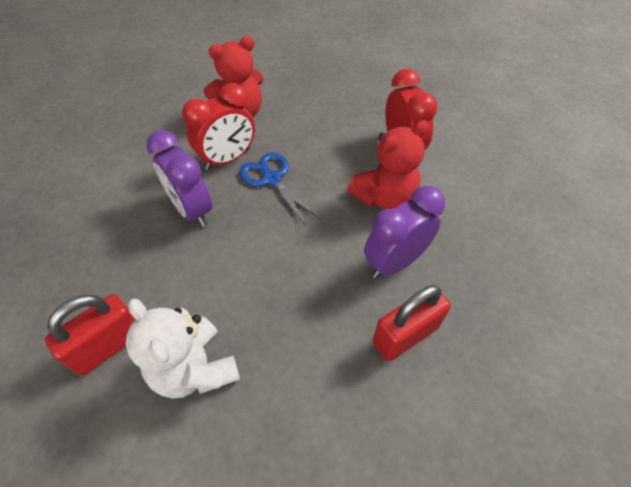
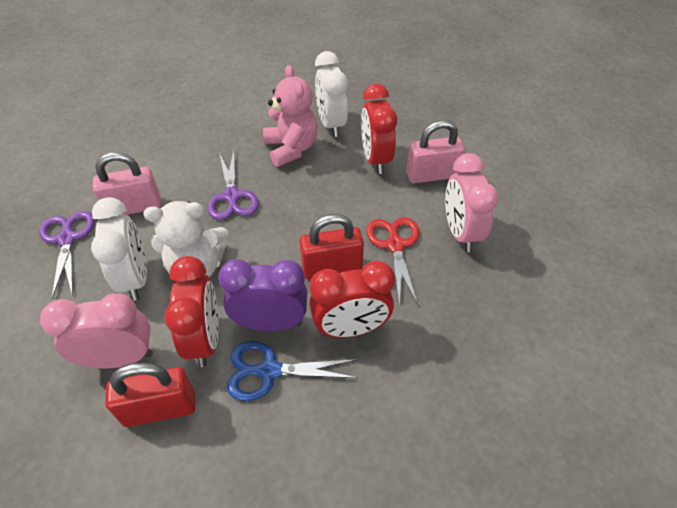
pink clock: 0 -> 2
pink padlock: 0 -> 2
pink teddy bear: 0 -> 1
purple clock: 2 -> 1
purple scissors: 0 -> 2
red clock: 2 -> 3
red scissors: 0 -> 1
red teddy bear: 2 -> 0
white clock: 0 -> 2

